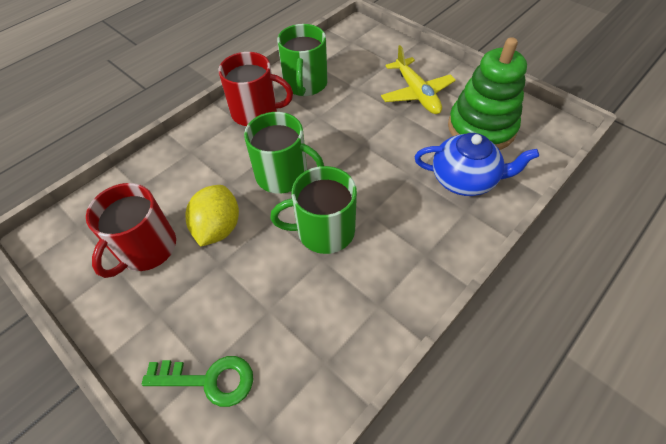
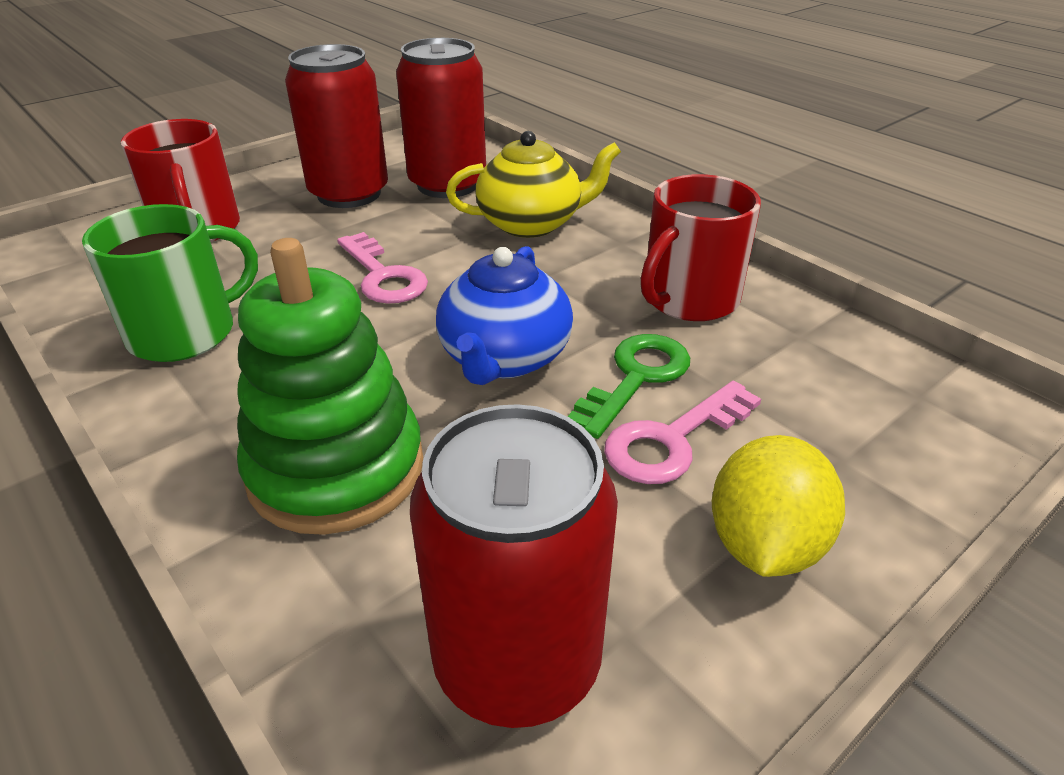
green mug: 3 -> 1
pink key: 0 -> 2
red can: 0 -> 3
yellow plane: 1 -> 0
yellow teapot: 0 -> 1

